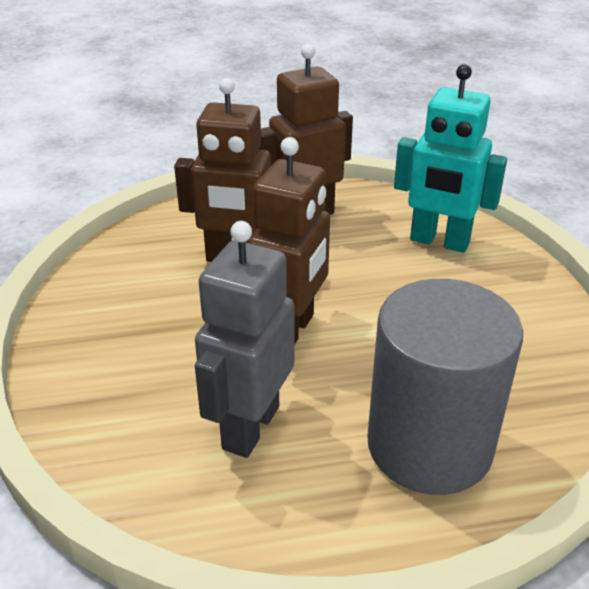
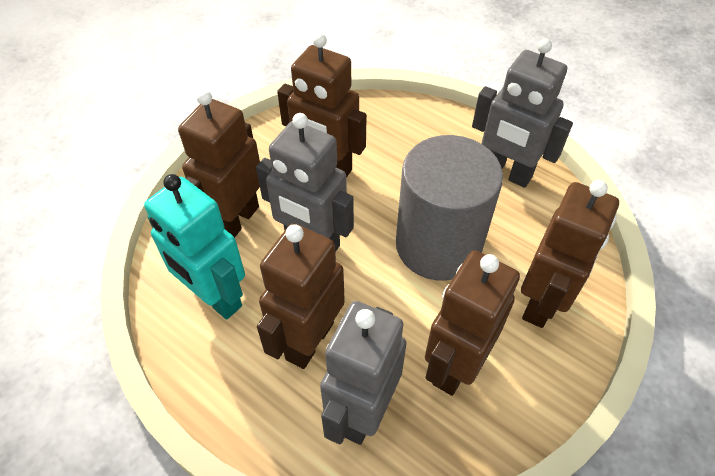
brown robot: 3 -> 5
grey robot: 1 -> 3

